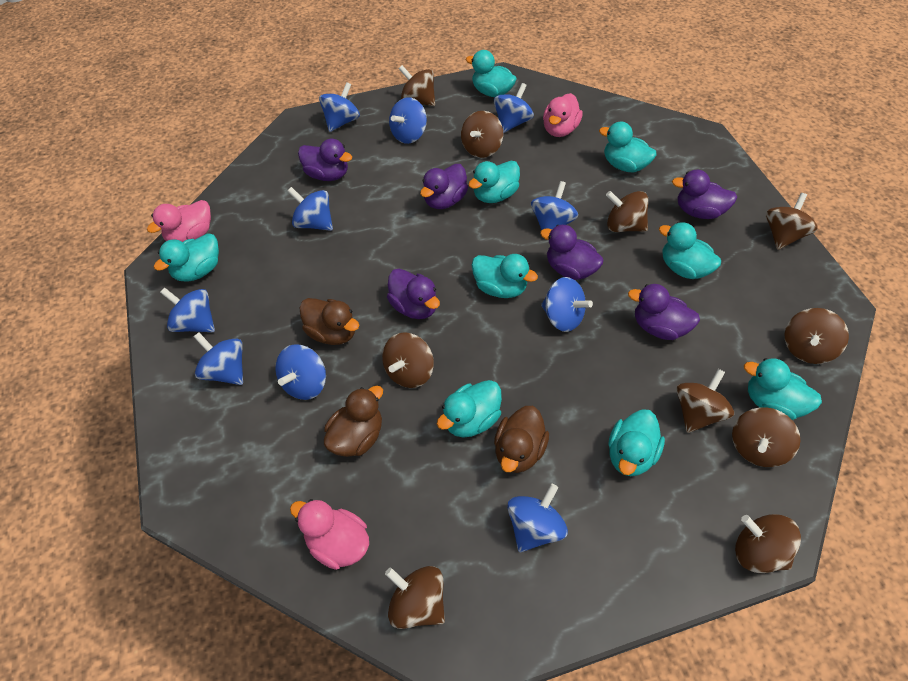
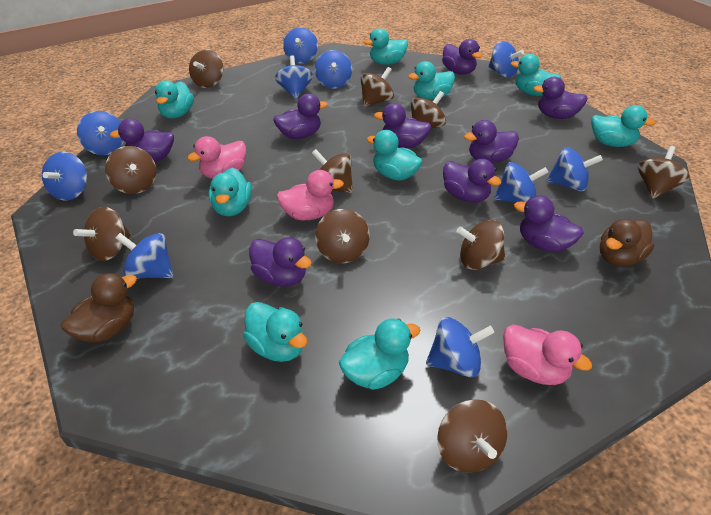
brown duck: 3 -> 2
purple duck: 6 -> 9

